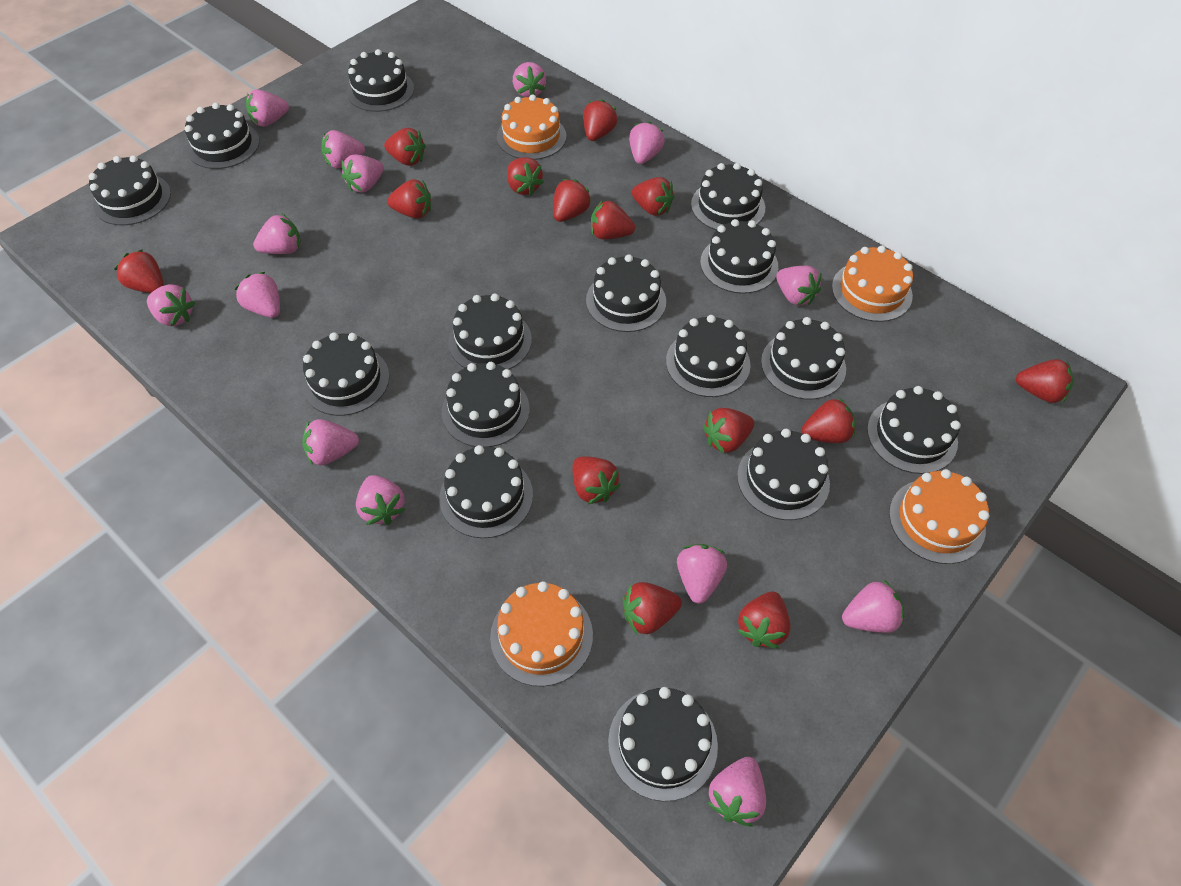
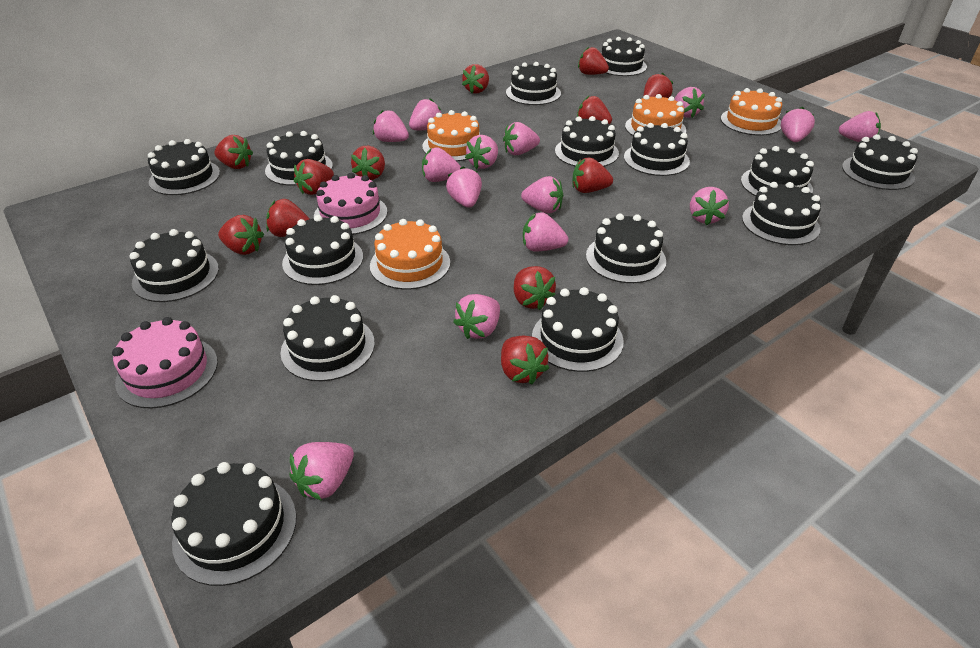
pink cake: 0 -> 2
red strawberry: 14 -> 12

